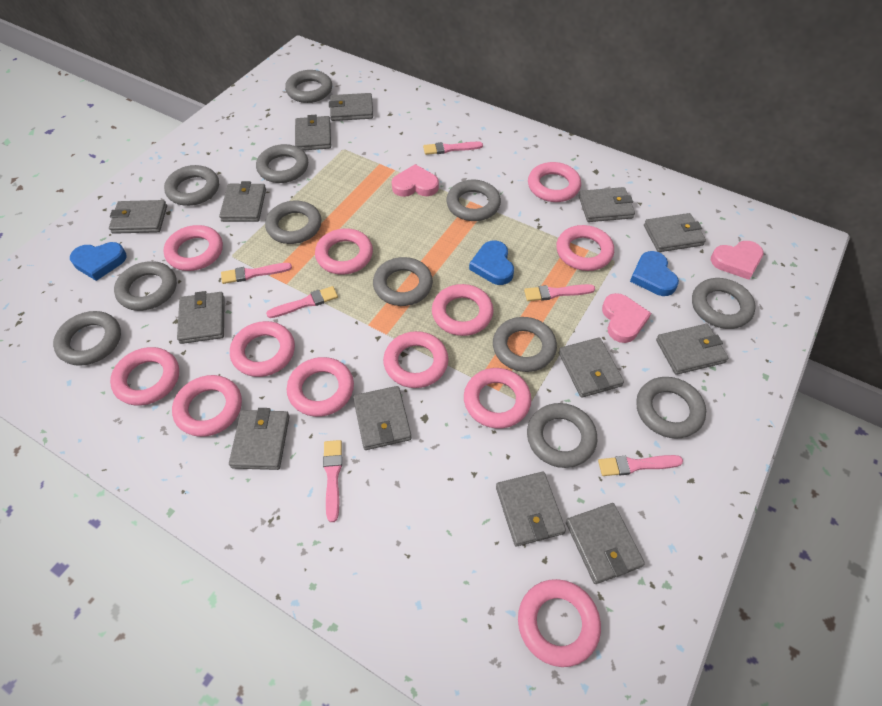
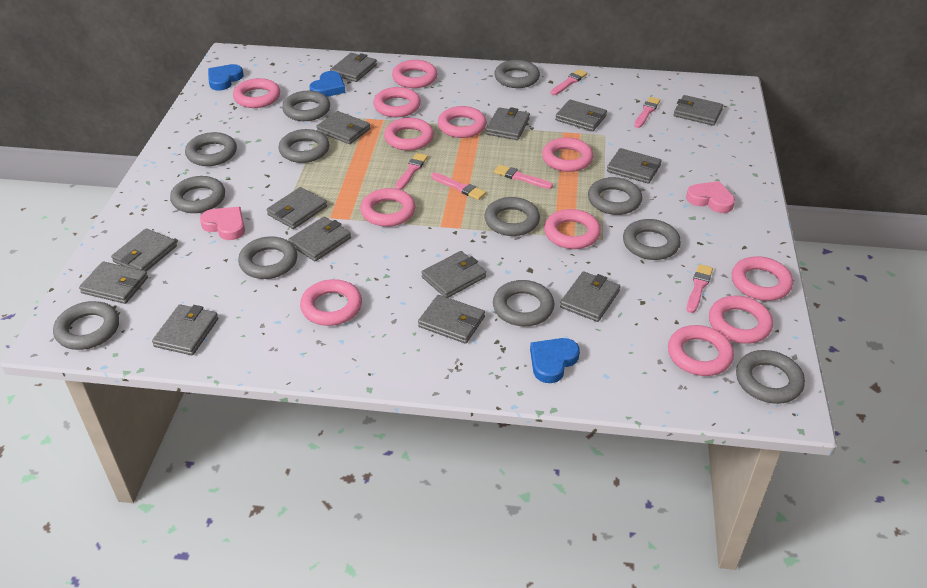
grey wallet: 13 -> 14
pink heart: 3 -> 2

